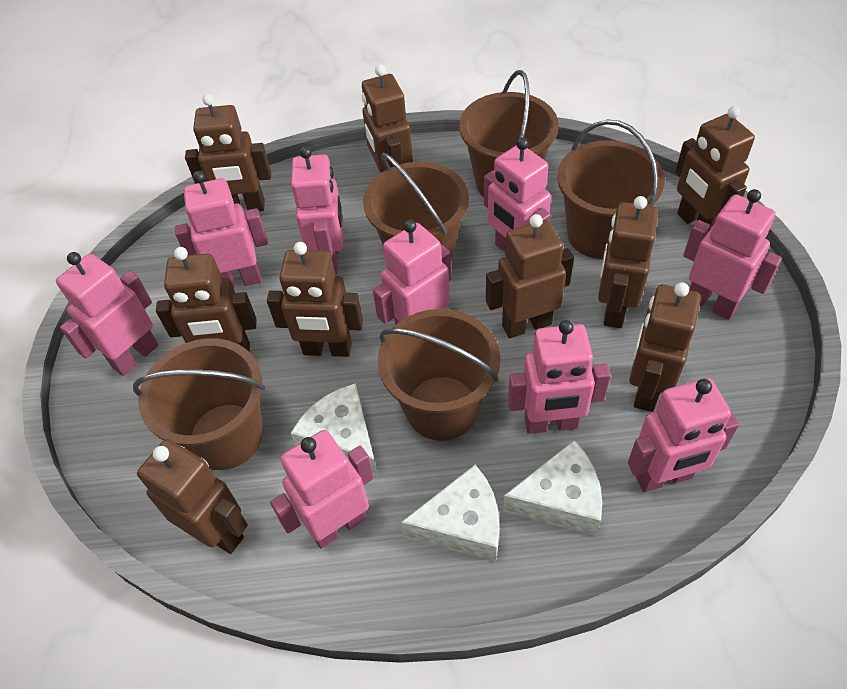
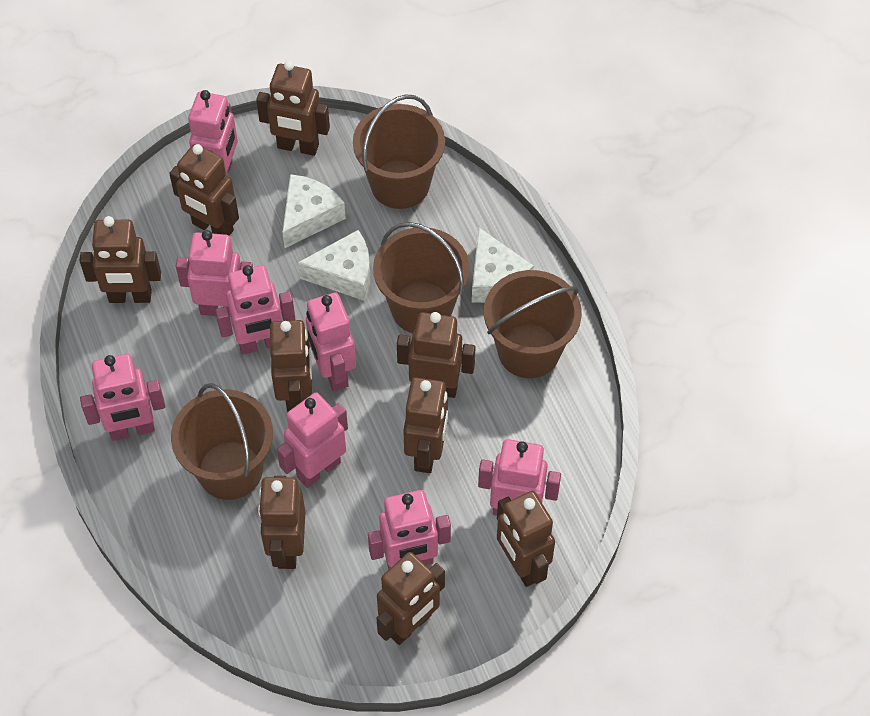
brown bucket: 5 -> 4
pink robot: 9 -> 8

